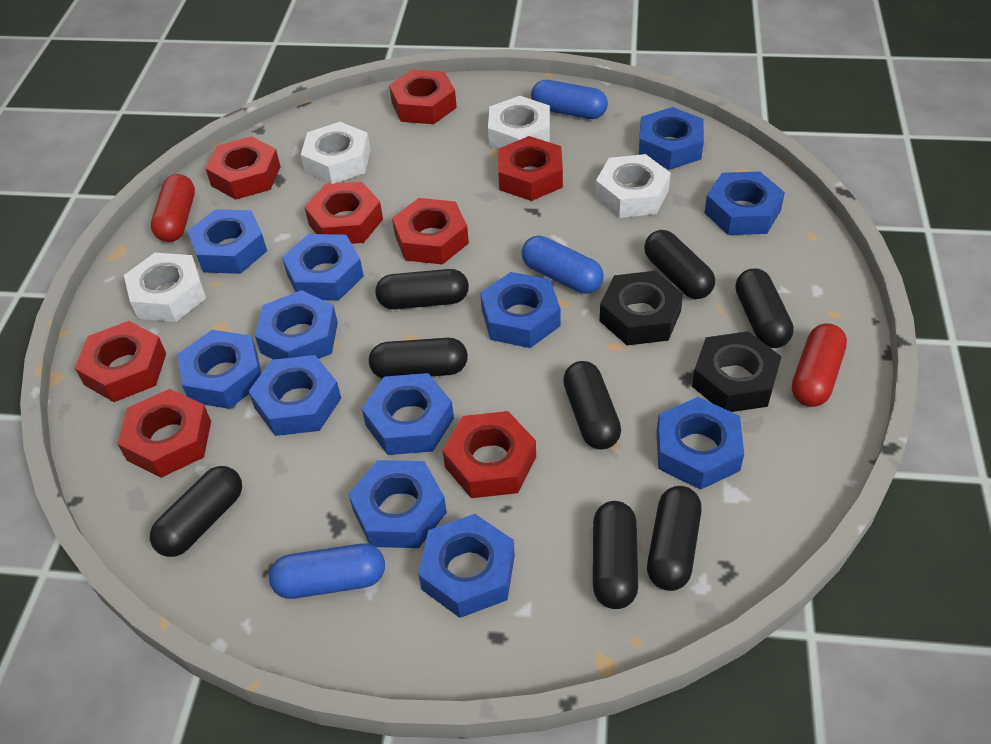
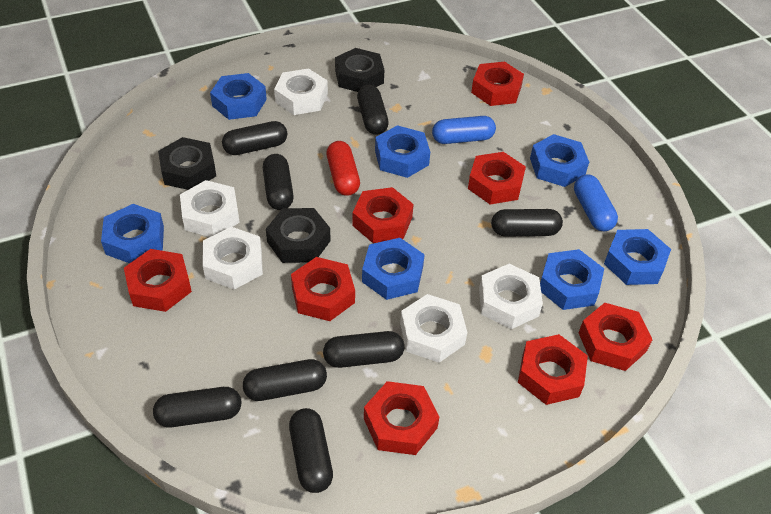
black nut: 2 -> 3
blue capsule: 3 -> 2
blue nut: 12 -> 7
red capsule: 2 -> 1
white nut: 4 -> 5

